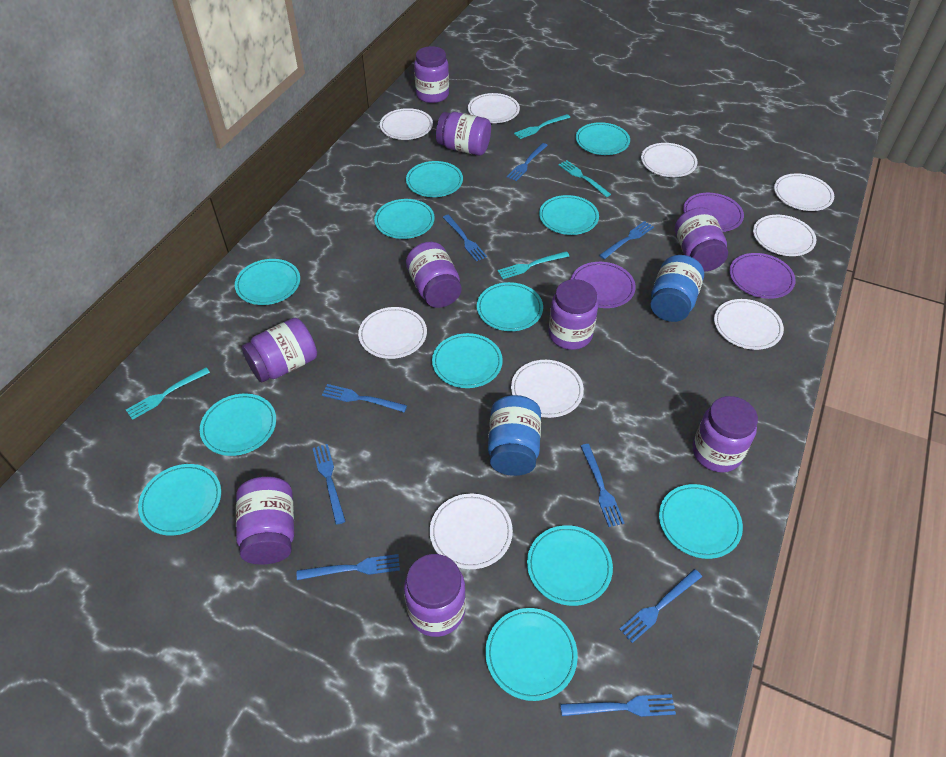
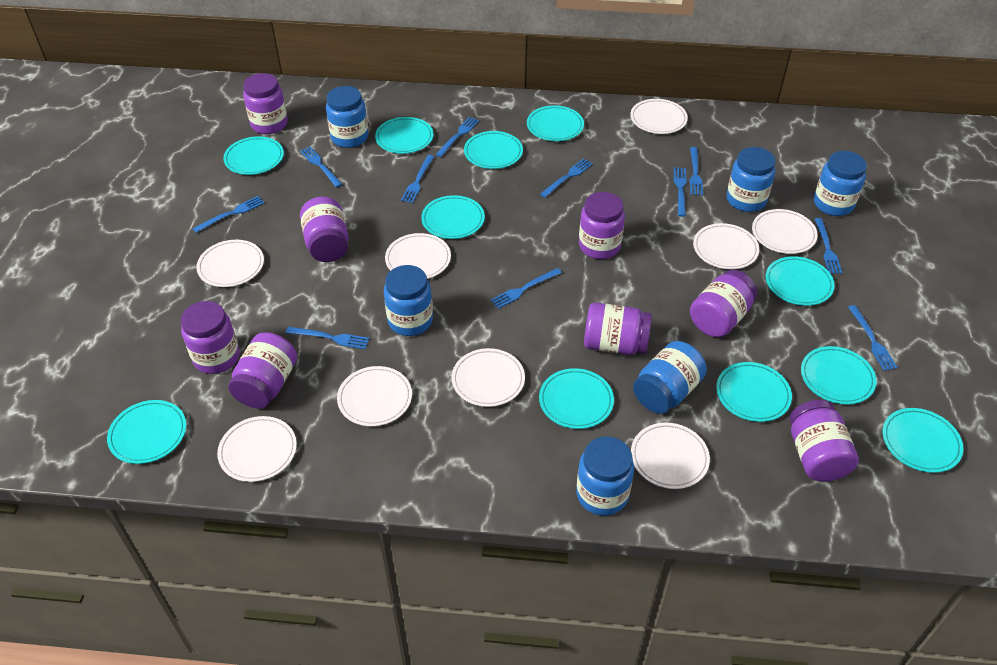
blue fork: 9 -> 11
blue jar: 2 -> 6
purple jar: 9 -> 8
purple plate: 3 -> 0
turquoise fork: 4 -> 0
turquoise plate: 12 -> 11

